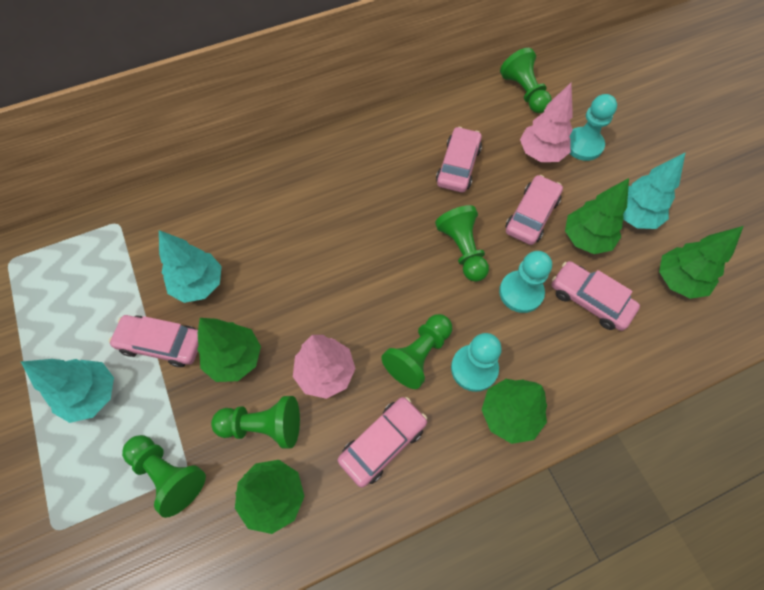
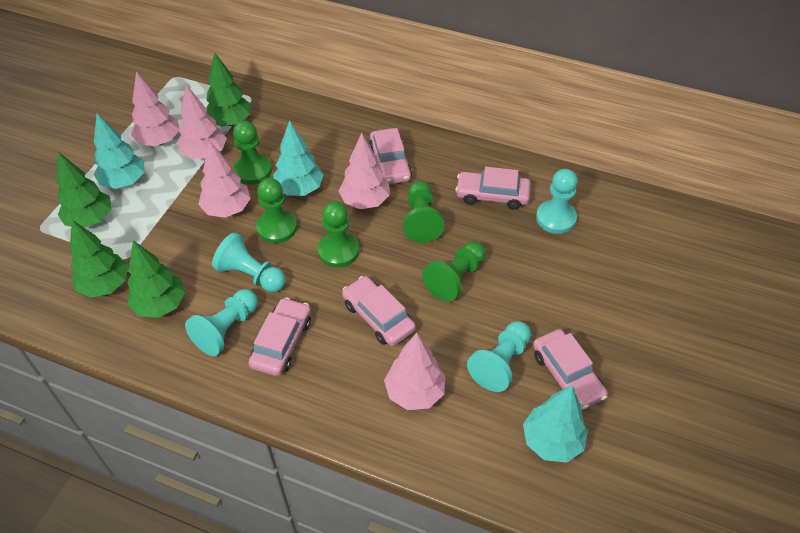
green tree: 5 -> 4
pink tree: 2 -> 5
turquoise pawn: 3 -> 4

